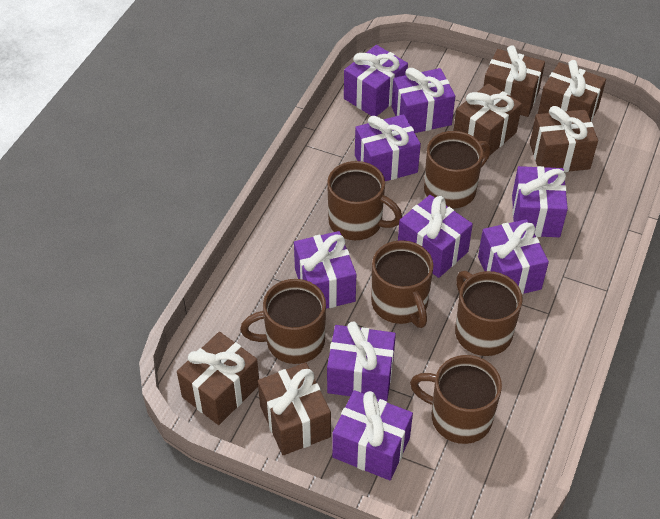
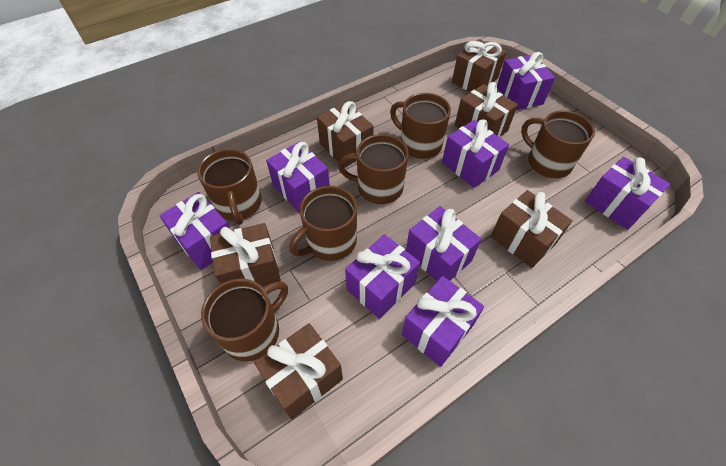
purple gift: 9 -> 8

